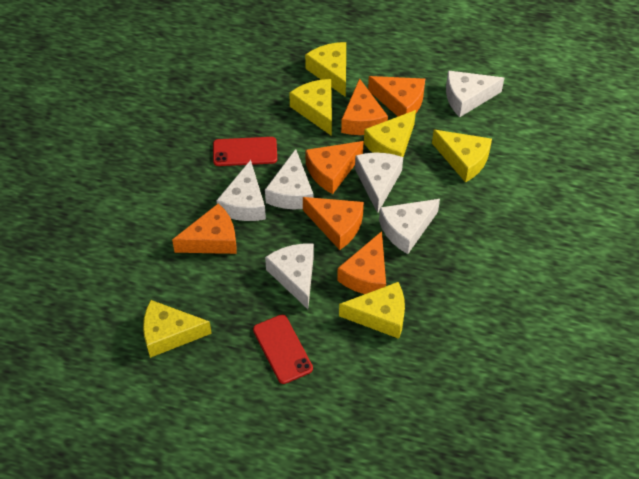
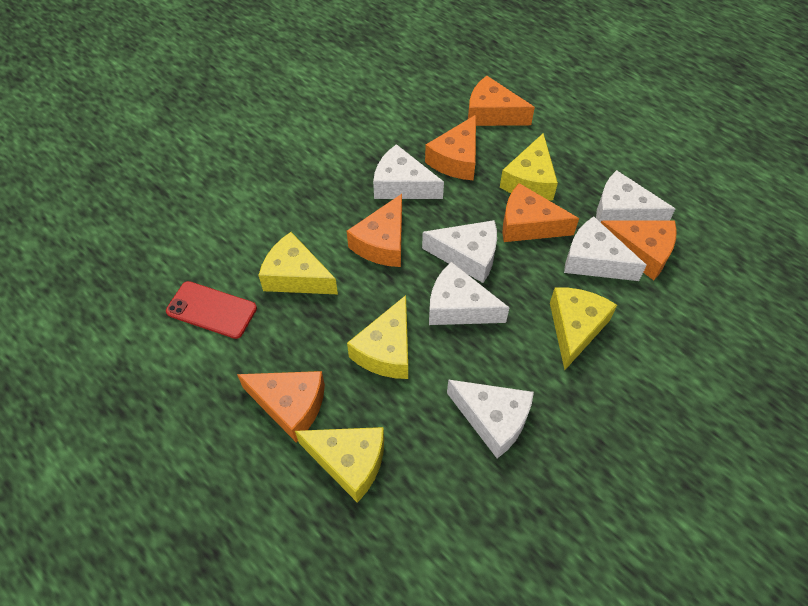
red phone: 2 -> 1
yellow cheese: 6 -> 5

